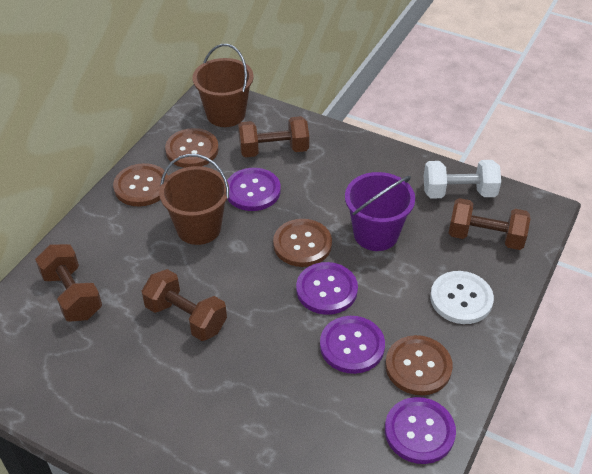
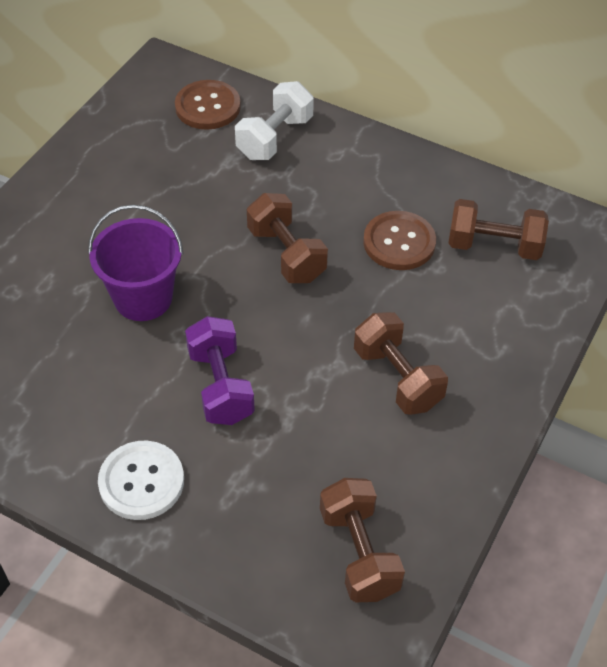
brown bucket: 2 -> 0
brown button: 4 -> 2
purple button: 4 -> 0
purple dumbbell: 0 -> 1

